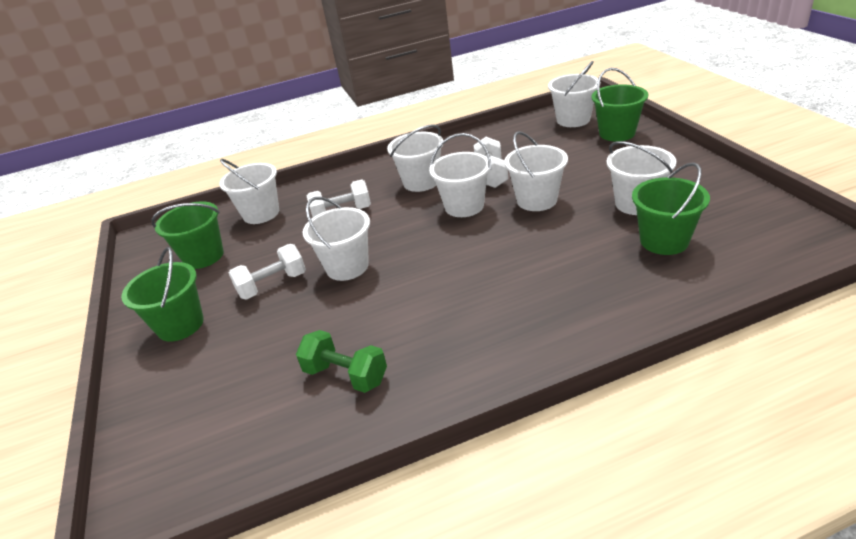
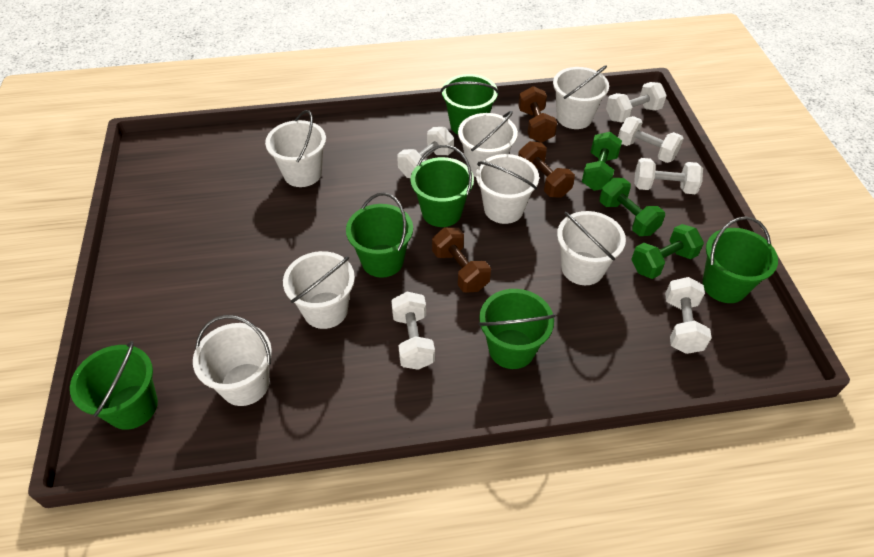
brown dumbbell: 0 -> 3
green bucket: 4 -> 6
green dumbbell: 1 -> 3
white dumbbell: 3 -> 6

